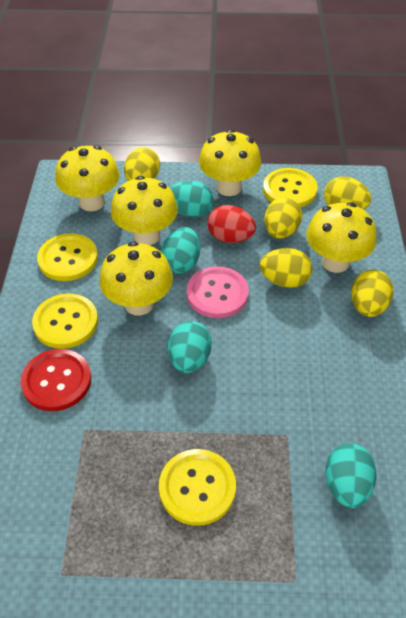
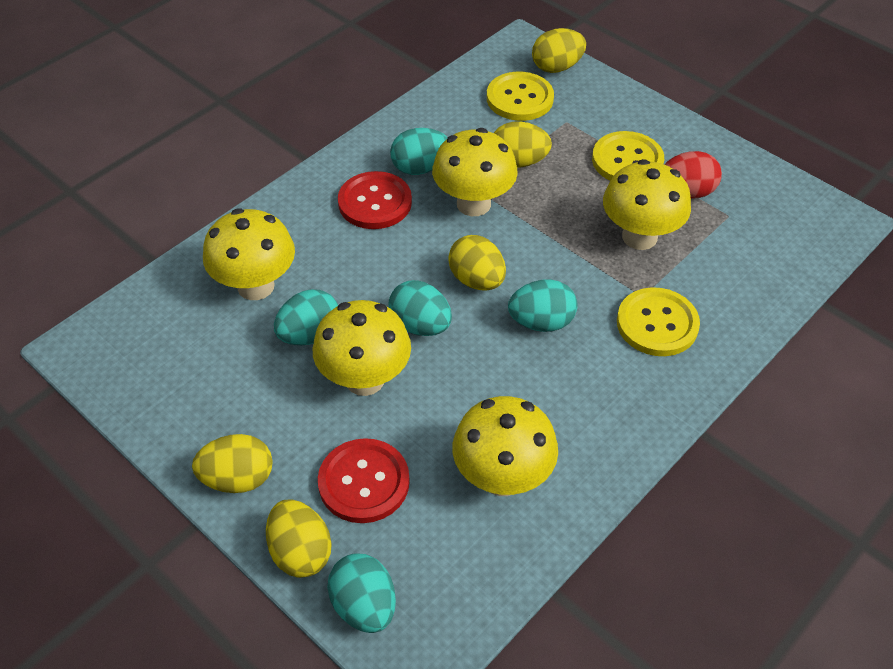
pink button: 1 -> 0
red button: 1 -> 2
turquoise egg: 4 -> 5
yellow button: 4 -> 3

